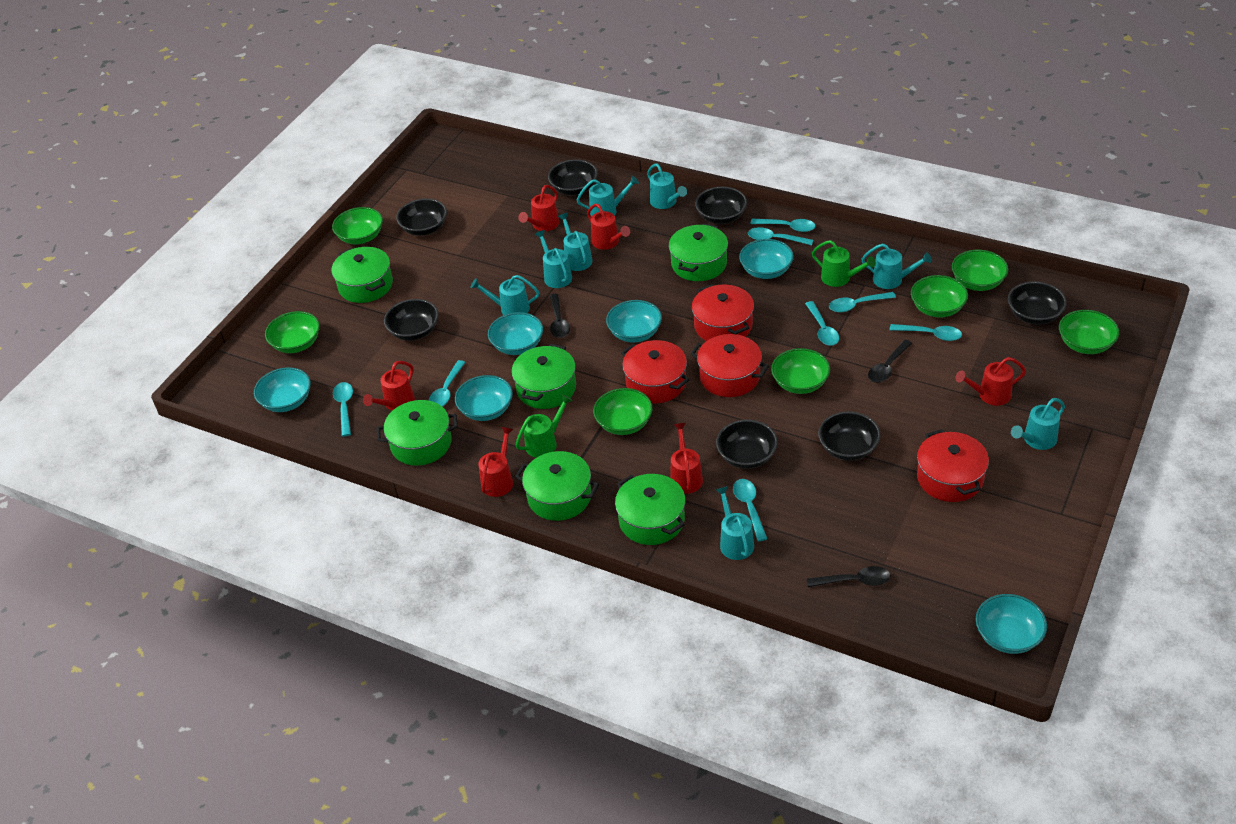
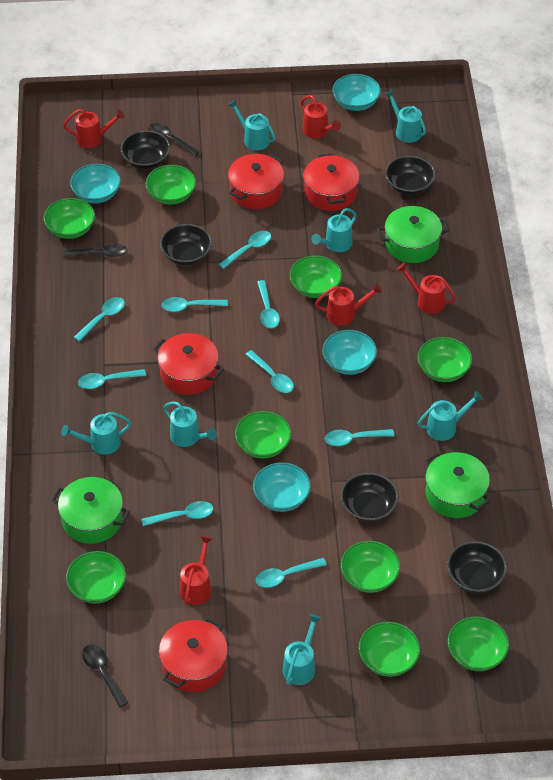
black bowl: 7 -> 5
green bowl: 7 -> 9
green pot: 6 -> 3
green watering can: 2 -> 0
red watering can: 6 -> 5
turquoise bowl: 6 -> 4
turquoise spoon: 8 -> 9
turquoise watering can: 8 -> 7

